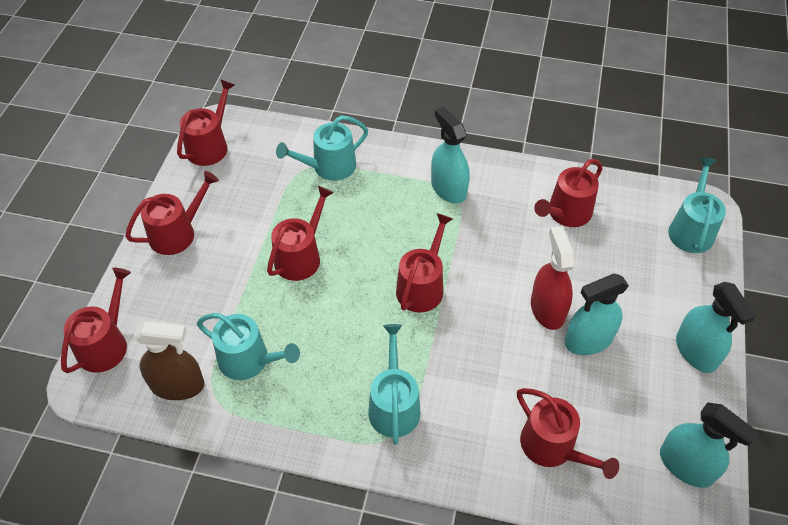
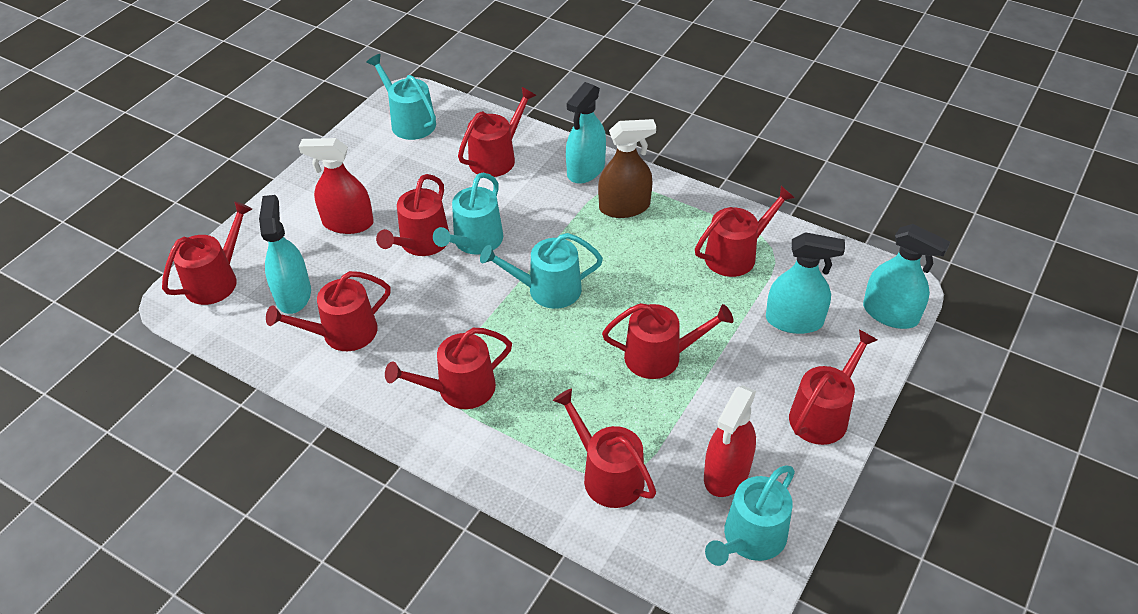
red spray bottle: 1 -> 2
red watering can: 7 -> 9

